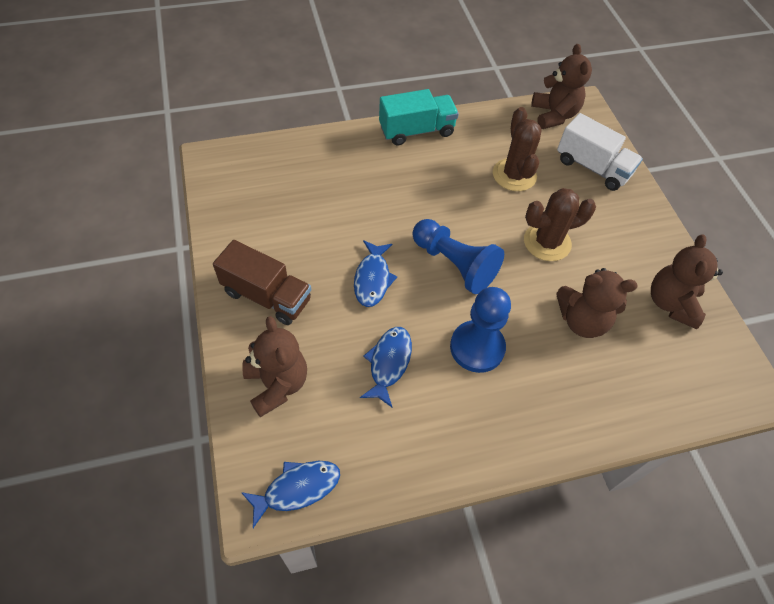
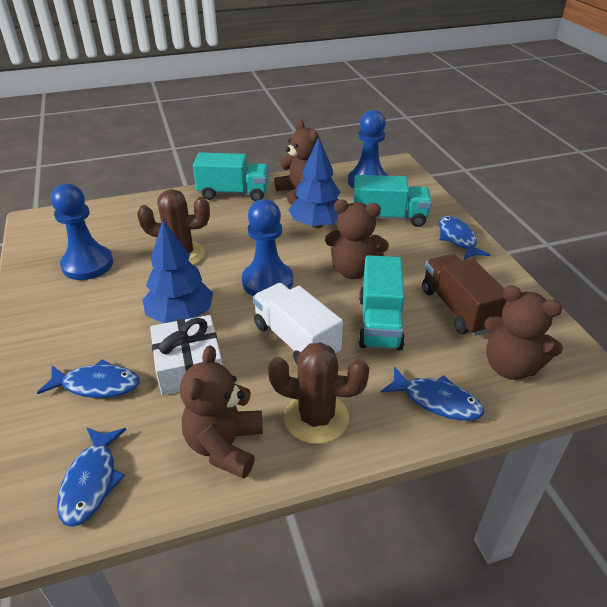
blue fish: 3 -> 4
blue pawn: 2 -> 3
blue tree: 0 -> 2
turquoise truck: 1 -> 3
white gift: 0 -> 1

